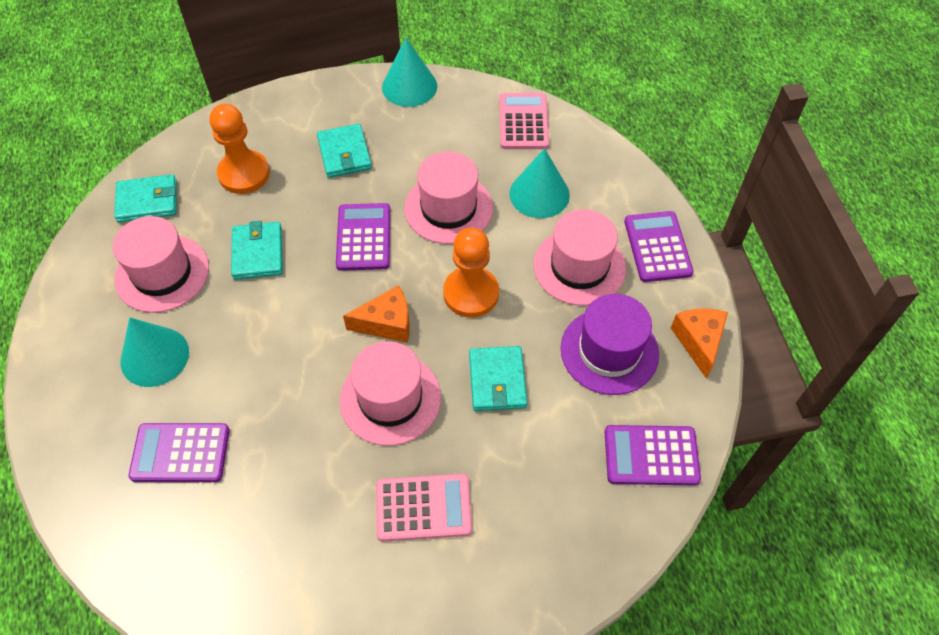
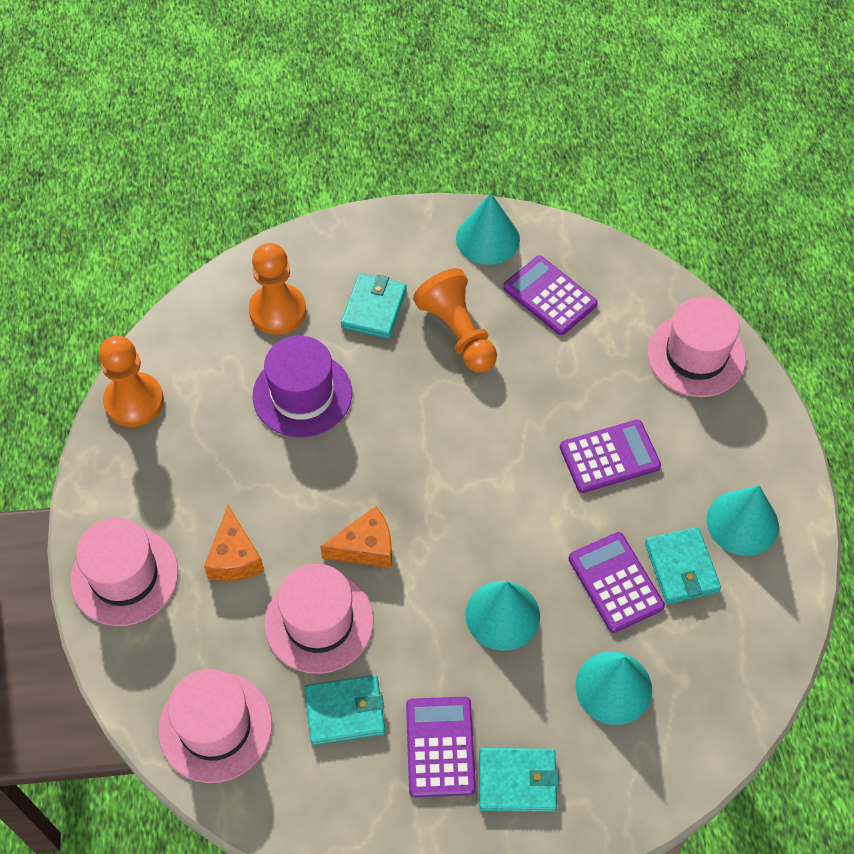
orange pawn: 2 -> 3
pink calculator: 2 -> 0
turquoise cone: 3 -> 4

